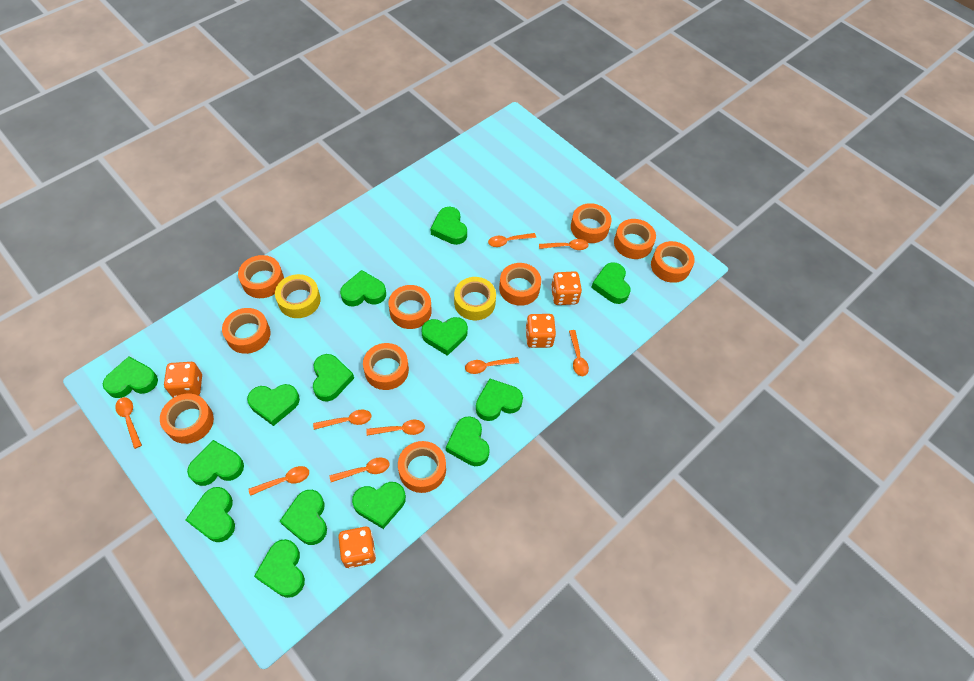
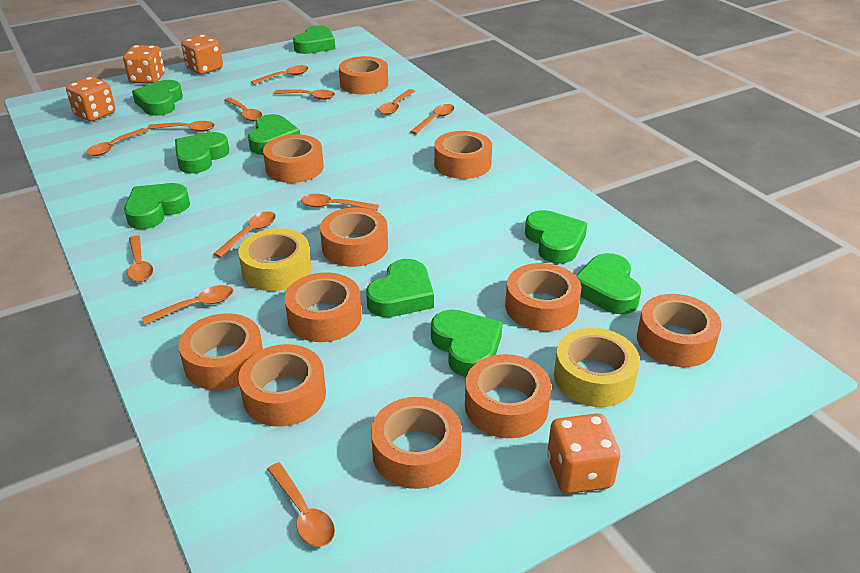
green heart: 14 -> 9
orange spoon: 9 -> 12
orange tape: 10 -> 11

